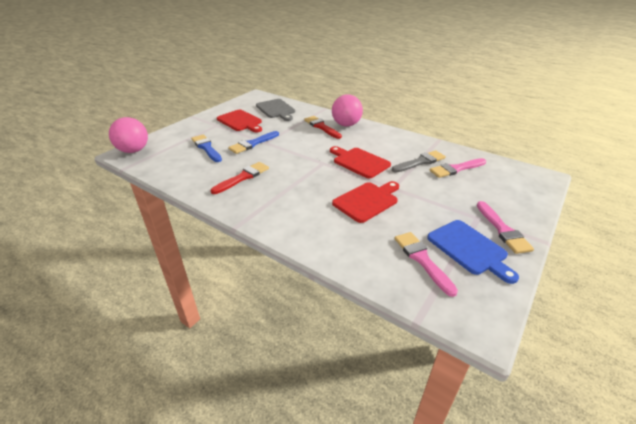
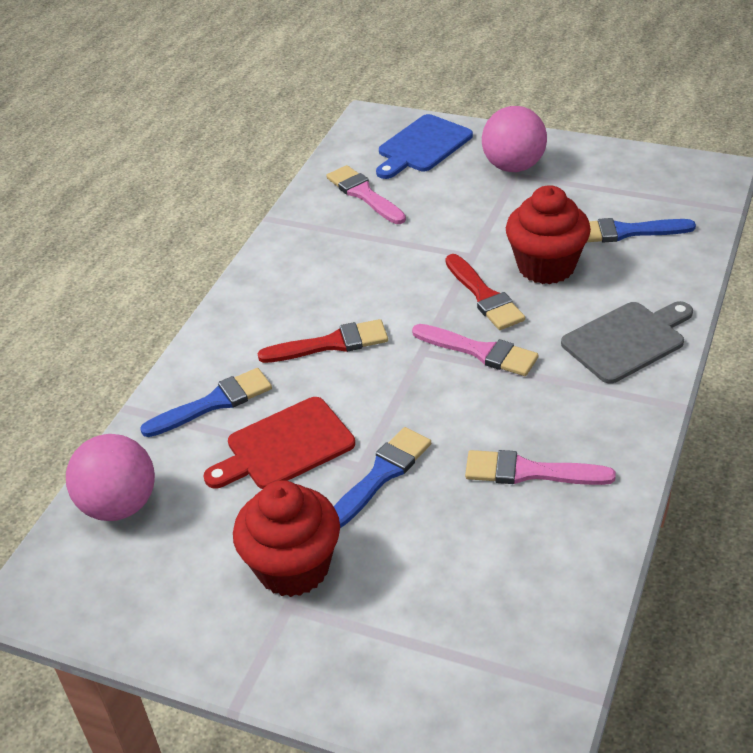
blue brush: 2 -> 3
grey brush: 1 -> 0
red cupcake: 0 -> 2
red cutting board: 3 -> 1

